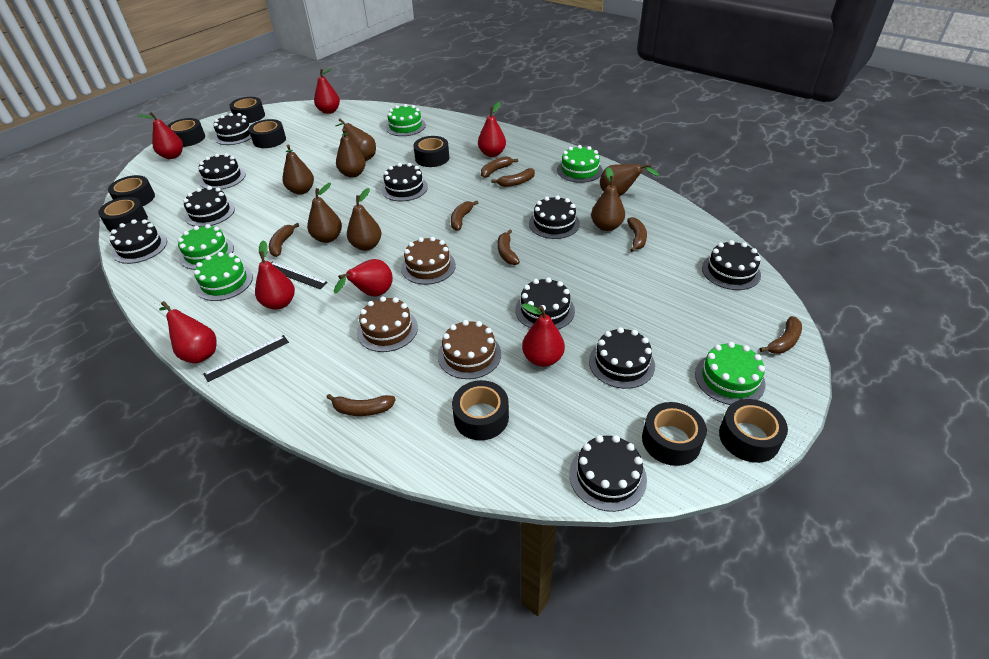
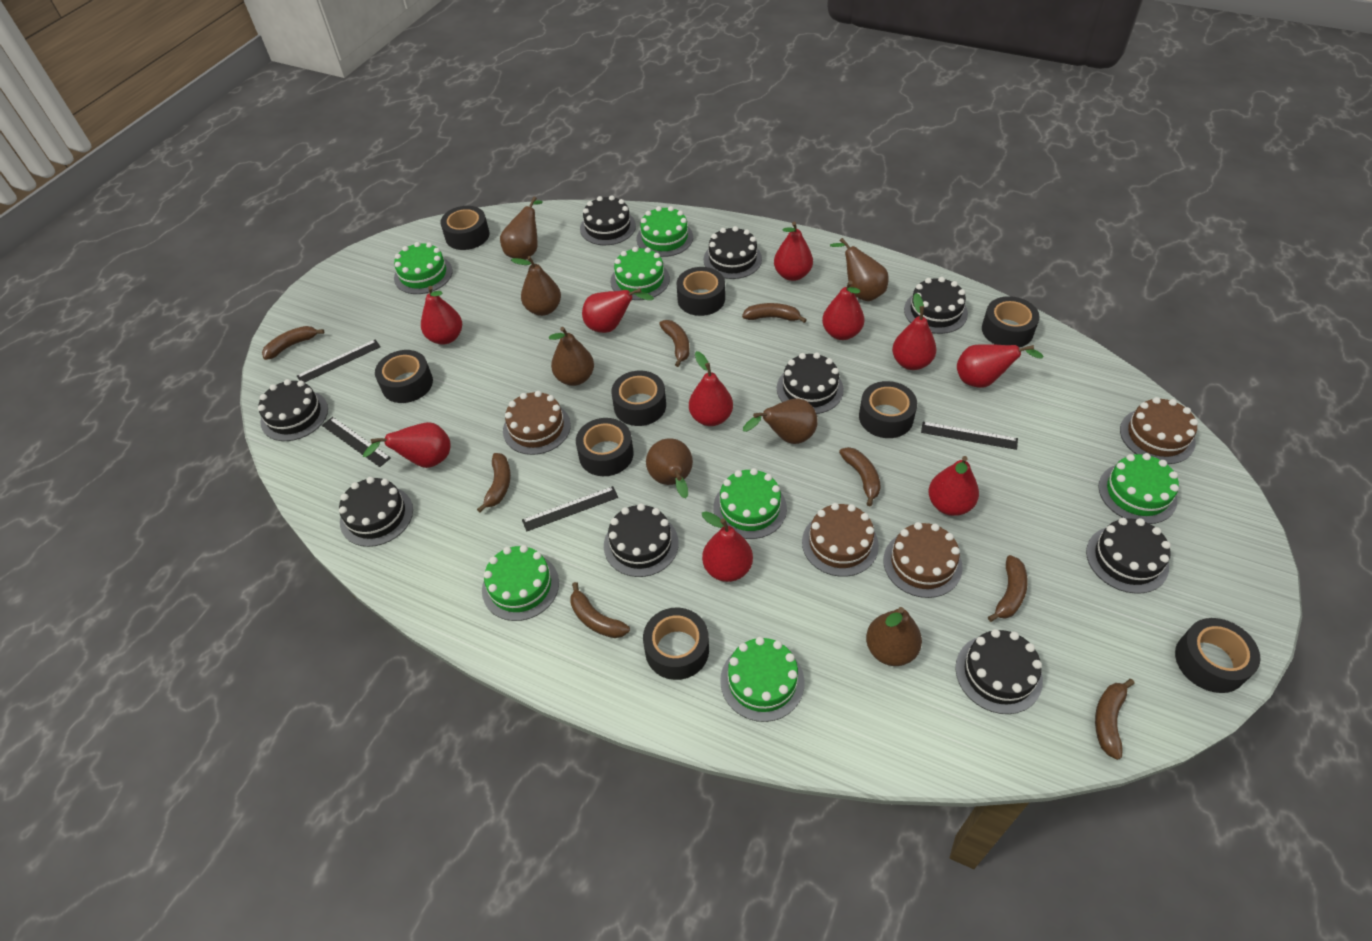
black cake: 10 -> 9
black ruler: 2 -> 4
brown cake: 3 -> 4
green cake: 5 -> 7
red pear: 7 -> 10

